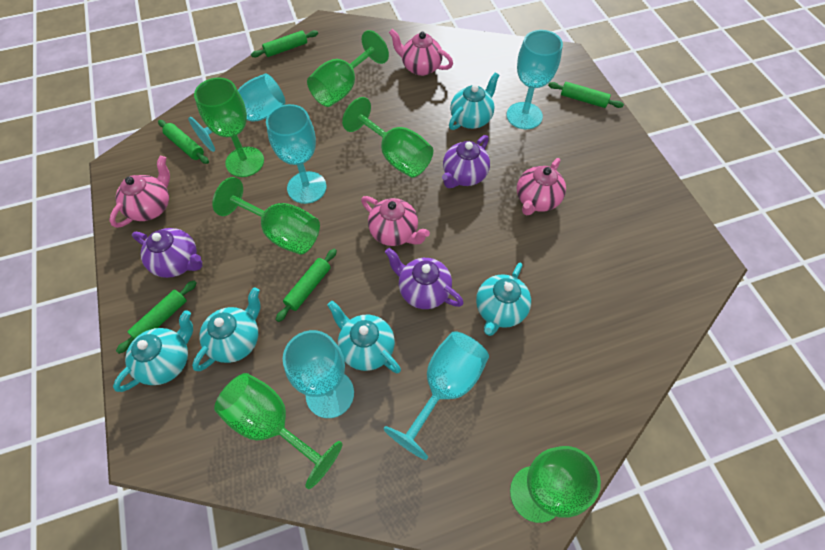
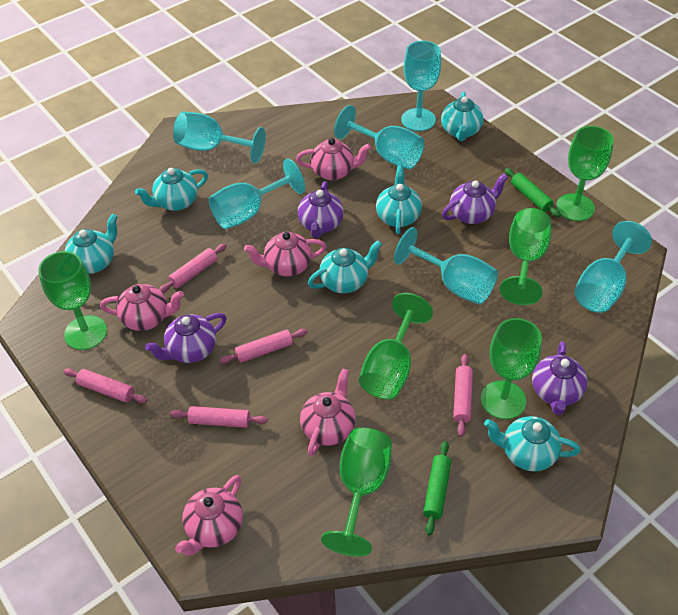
green rolling pin: 5 -> 2
pink rolling pin: 0 -> 5
pink teapot: 4 -> 5
purple teapot: 3 -> 4
turquoise goblet: 5 -> 6
turquoise teapot: 5 -> 6

